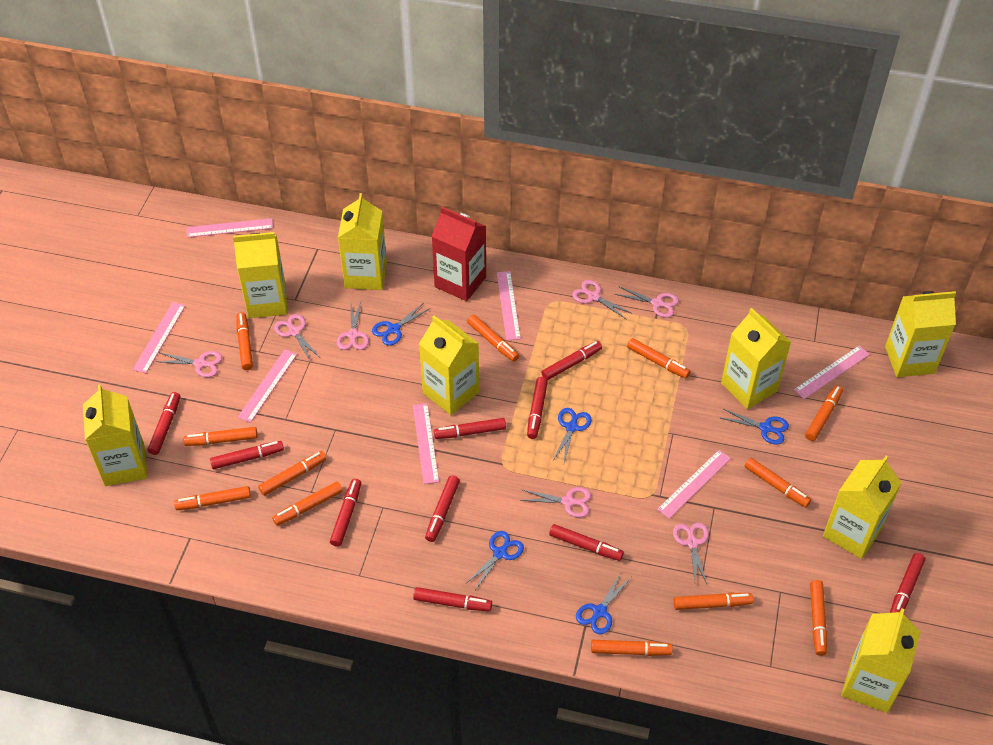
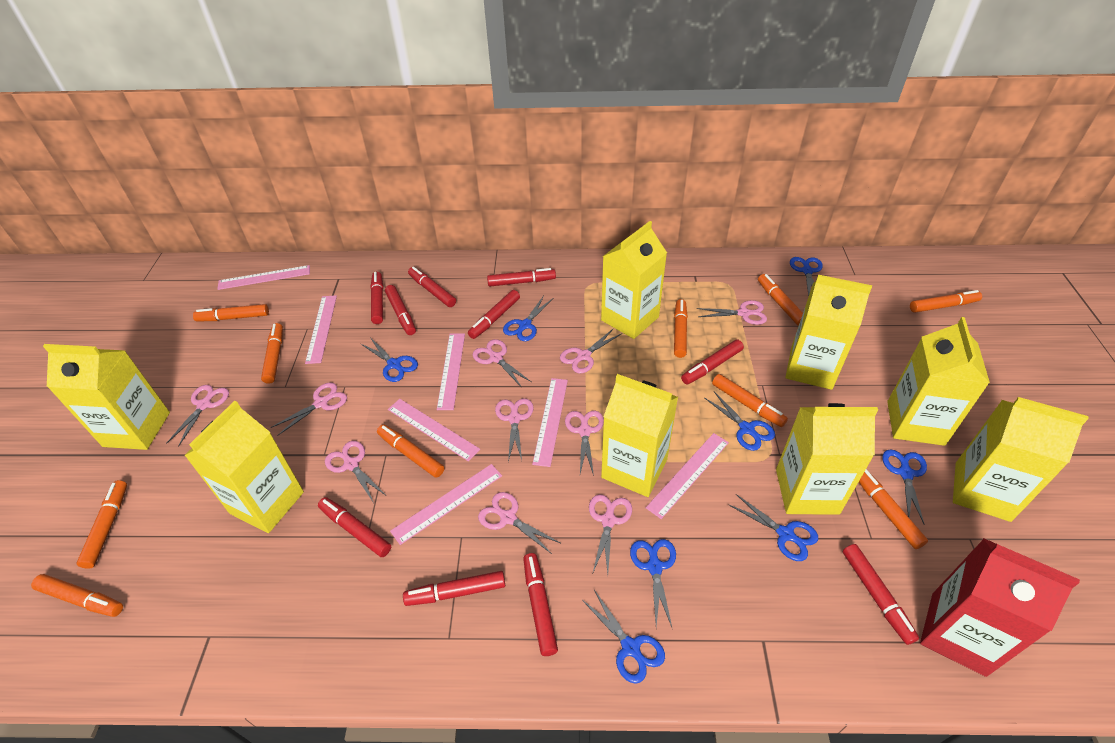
blue scissors: 5 -> 8
orange marker: 12 -> 10
pink scissors: 7 -> 10

